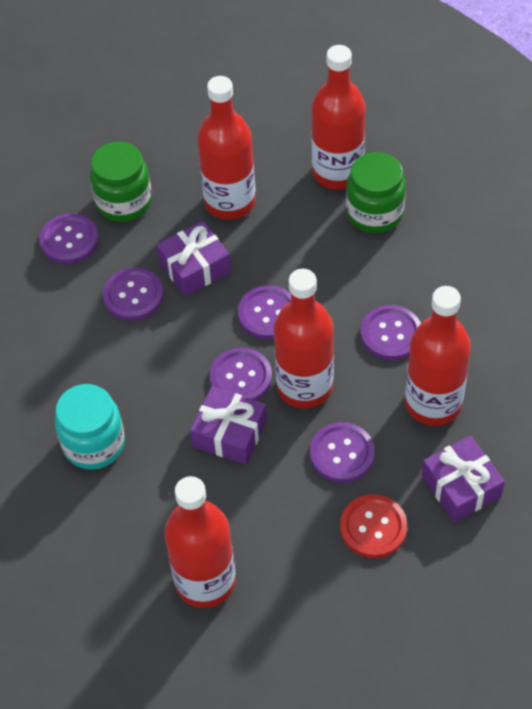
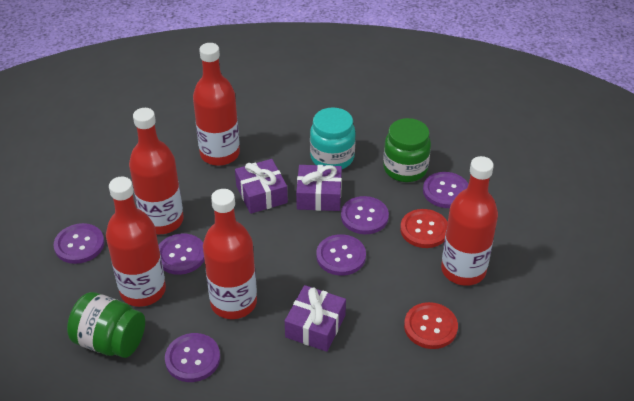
red button: 1 -> 2

